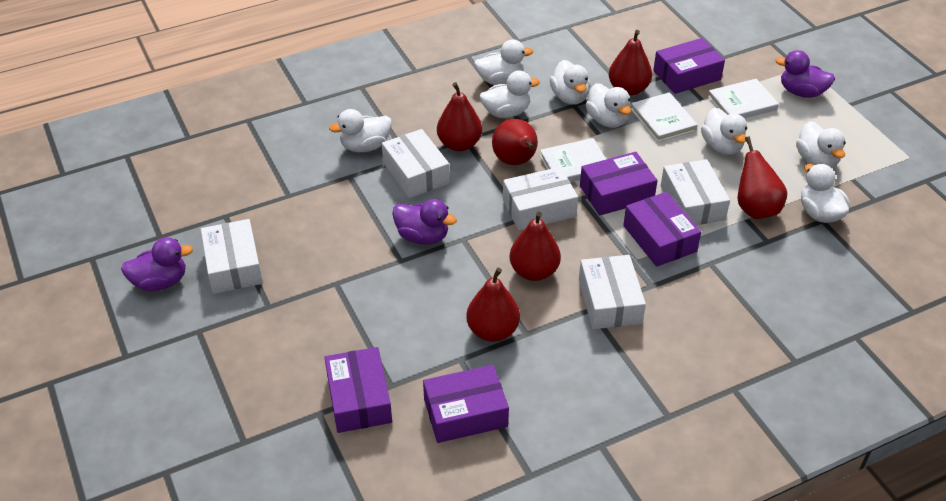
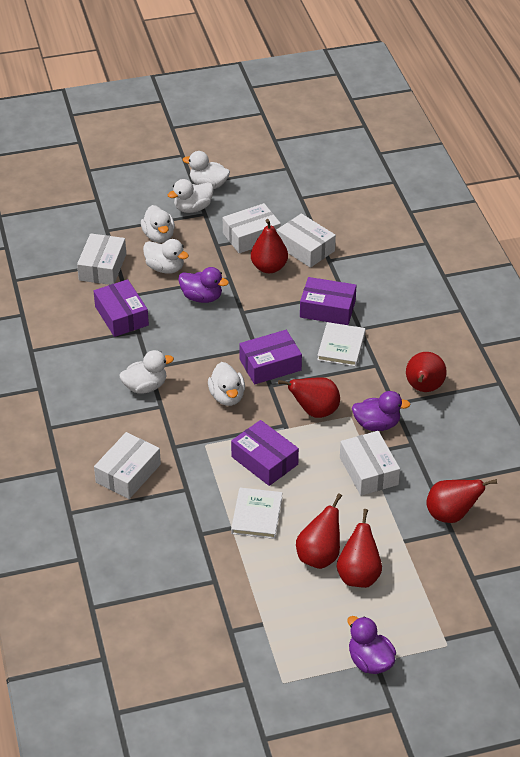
purple box: 5 -> 4
white book: 3 -> 2
white duck: 8 -> 6

